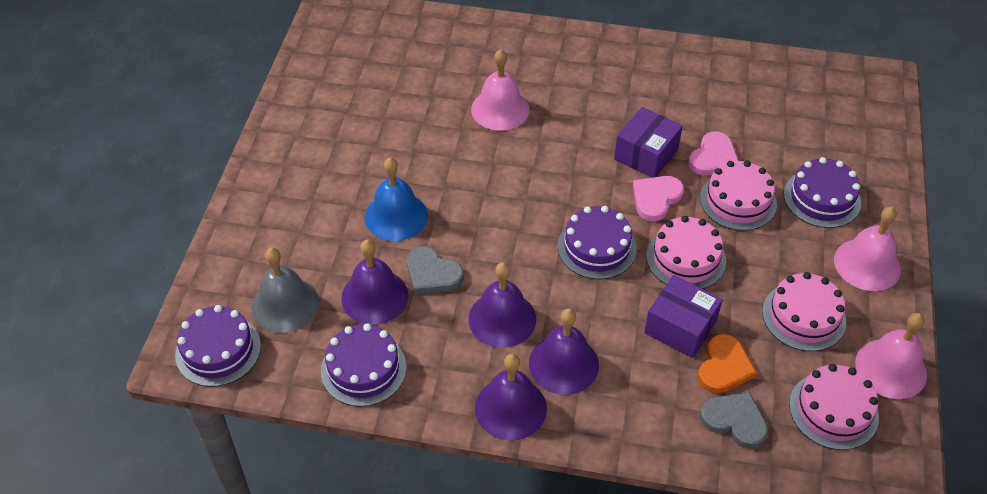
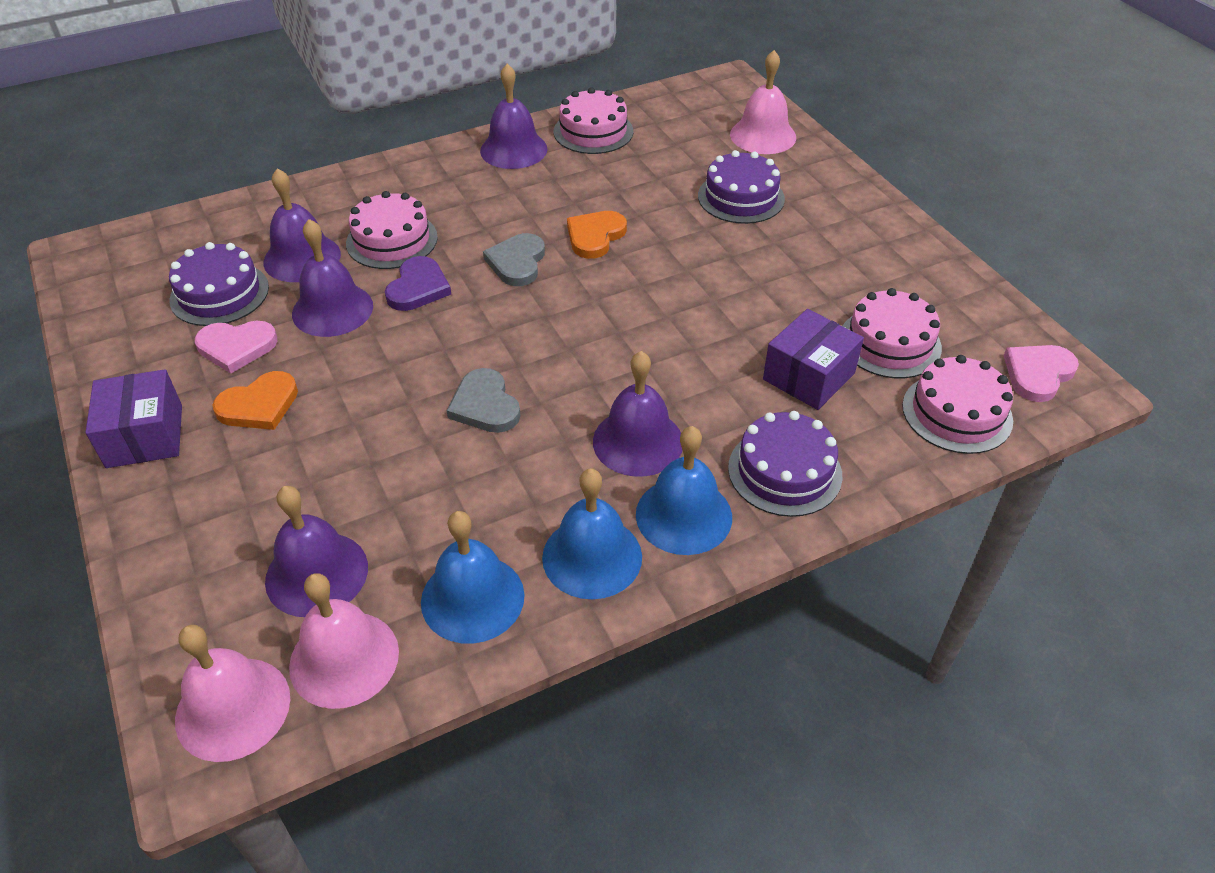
blue bell: 1 -> 3
grey bell: 1 -> 0
orange heart: 1 -> 2
purple bell: 4 -> 5
purple cake: 4 -> 3
purple heart: 0 -> 1

